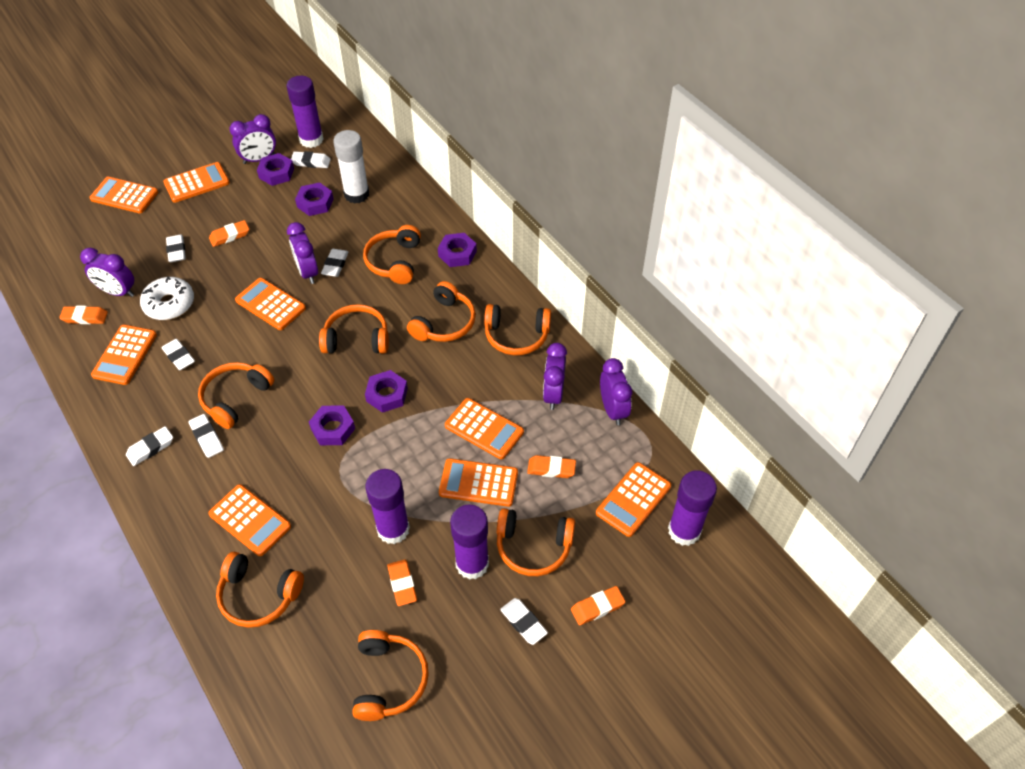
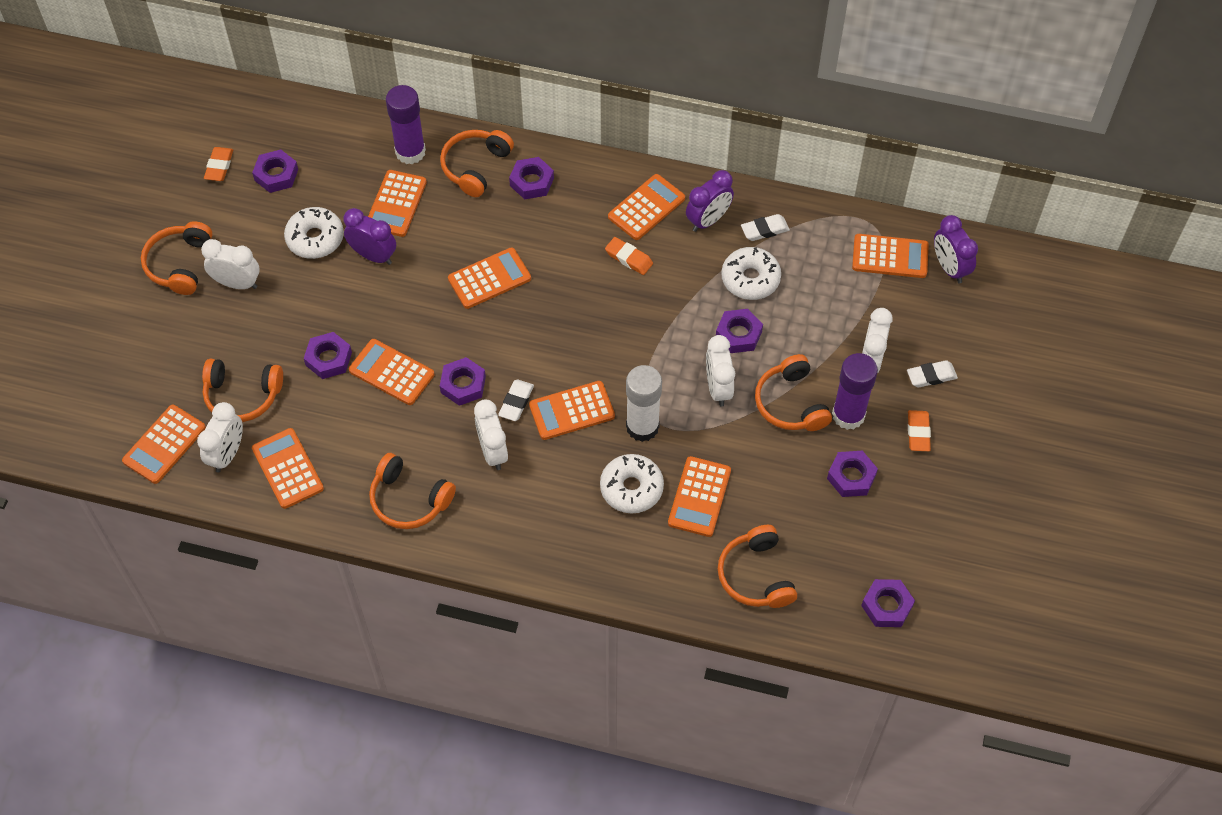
orange calculator: 8 -> 9
orange eraser: 5 -> 3
orange headphones: 8 -> 6
purple clock: 5 -> 3
purple glue stick: 4 -> 2
purple nut: 5 -> 7
white clock: 0 -> 5
white donut: 1 -> 3
white eraser: 7 -> 3

